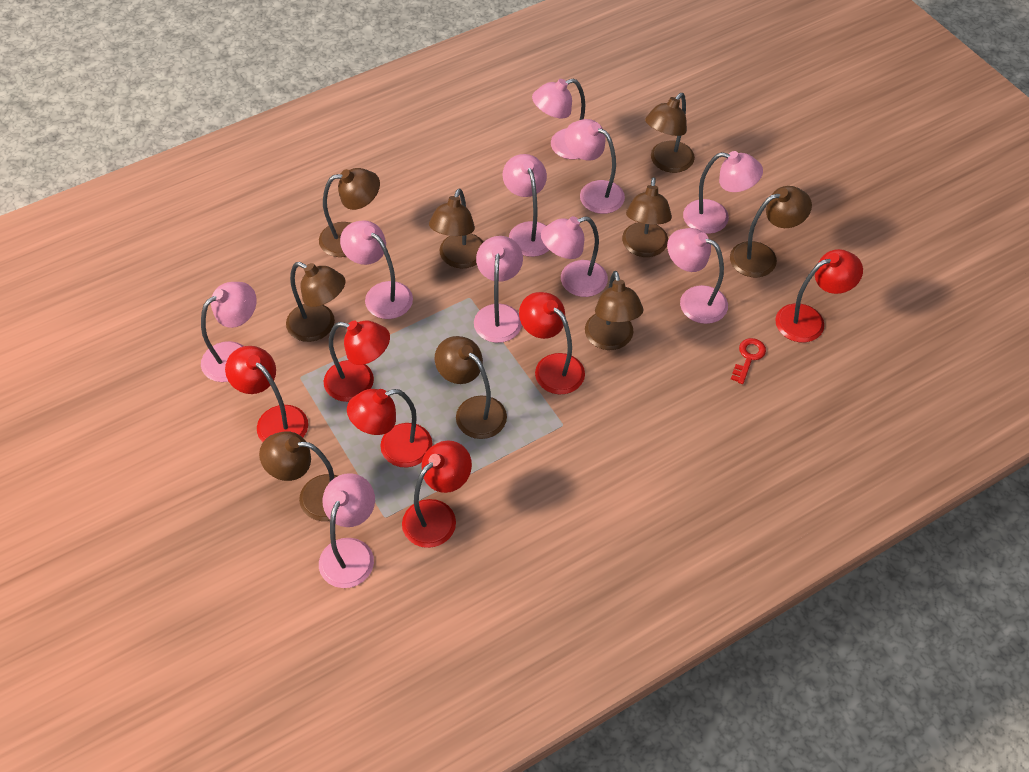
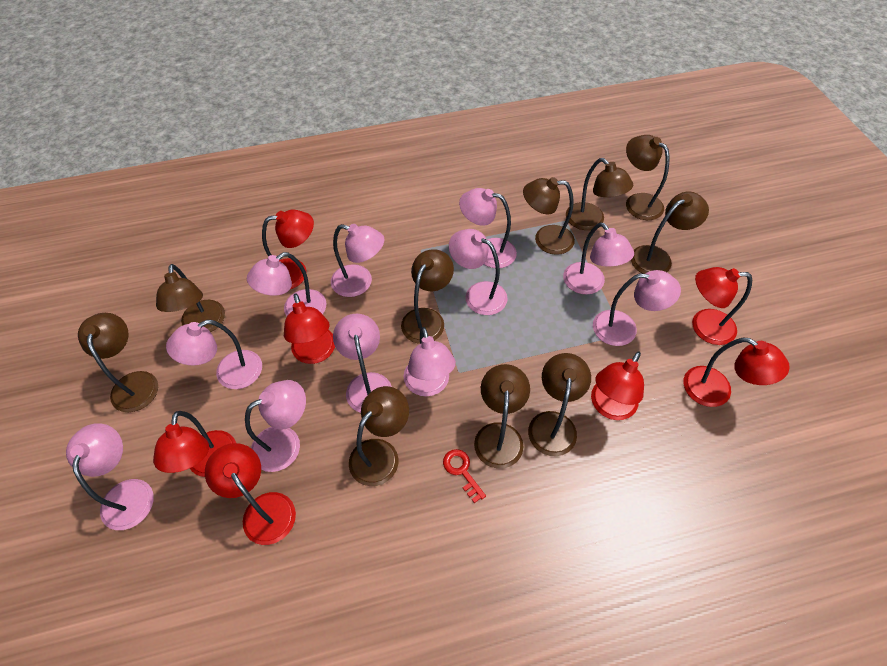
brown lamp: 9 -> 10
pink lamp: 10 -> 11
red lamp: 6 -> 7

